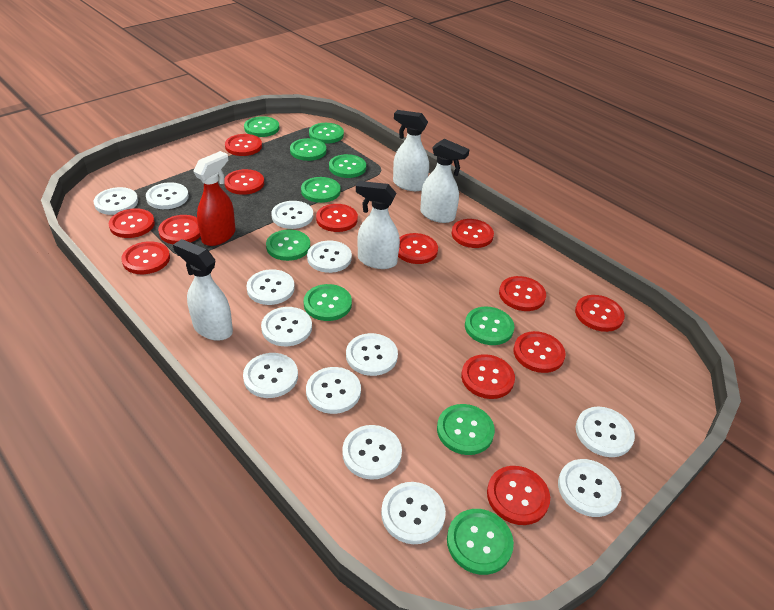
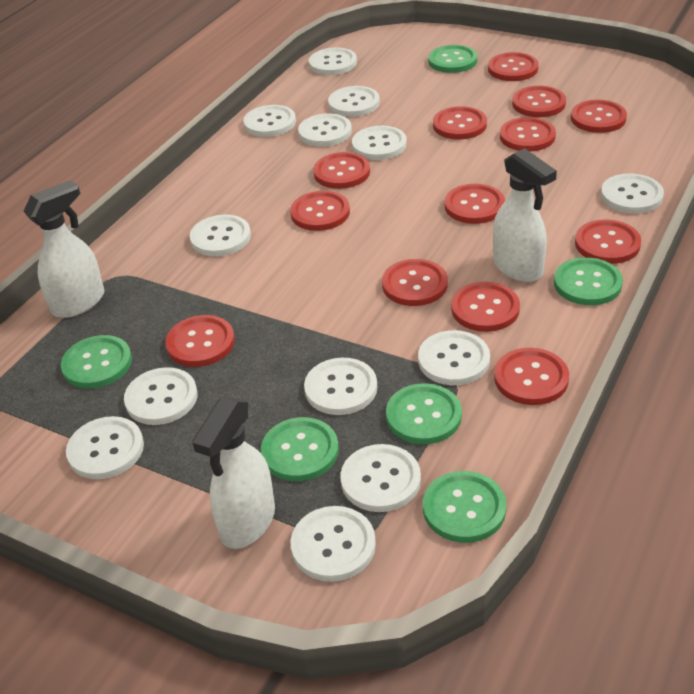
green button: 10 -> 6
red spray bottle: 1 -> 0
white spray bottle: 4 -> 3

